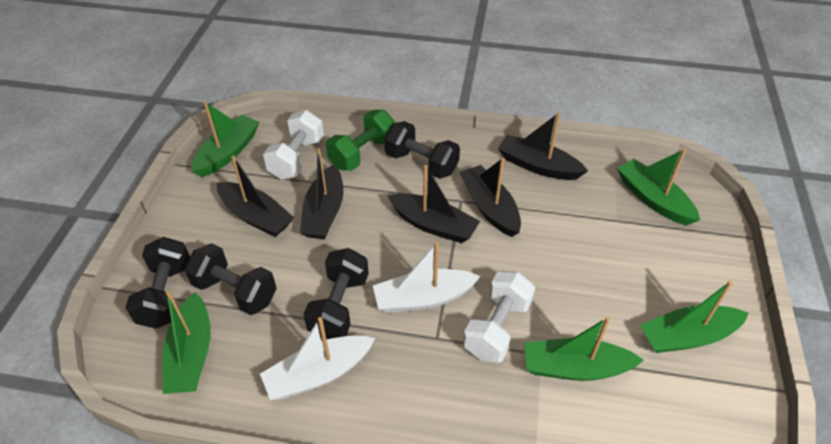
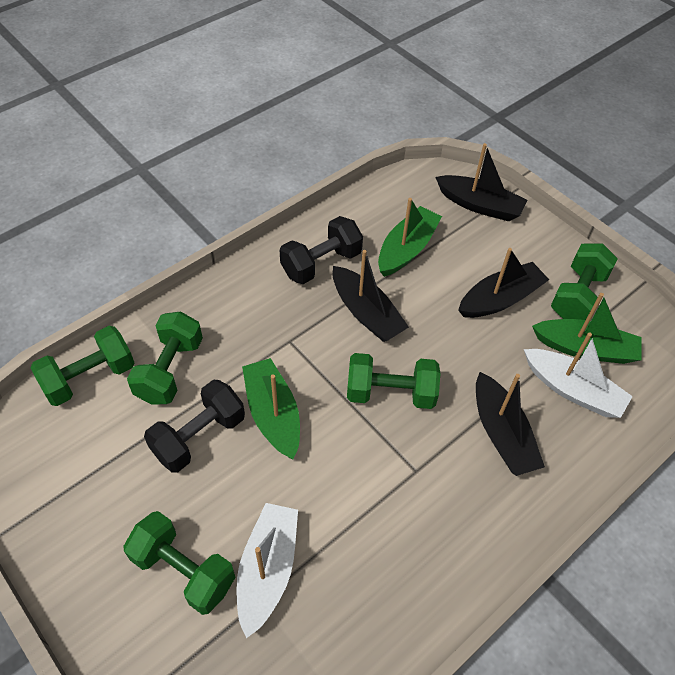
black boat: 5 -> 4
black dumbbell: 4 -> 2
green boat: 5 -> 3
green dumbbell: 1 -> 5
white dumbbell: 2 -> 0

